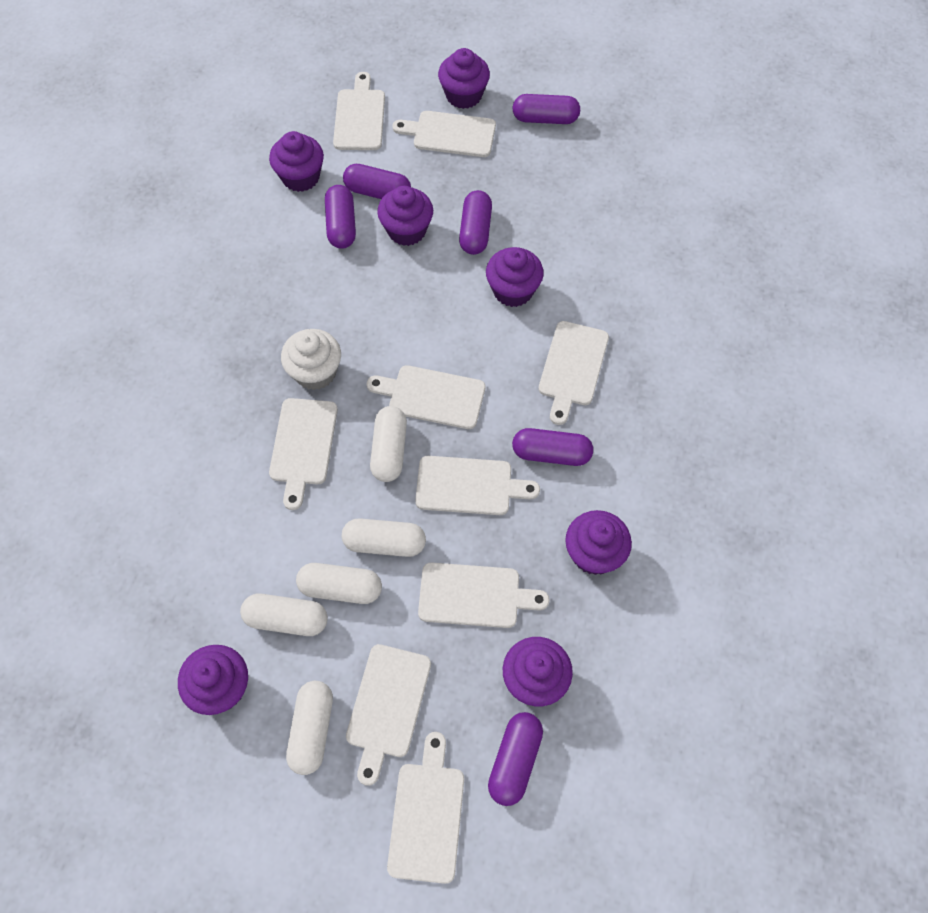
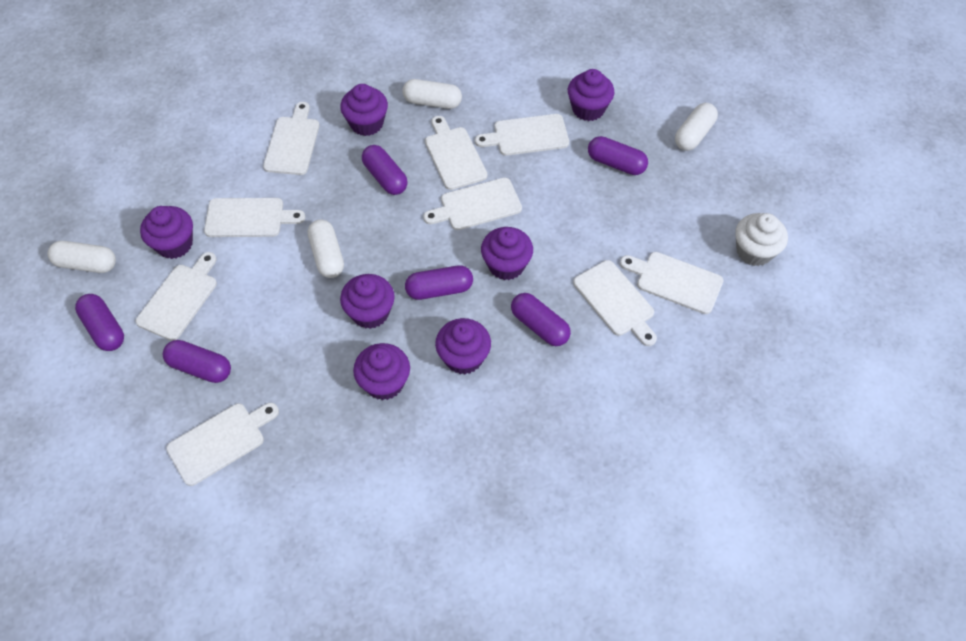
white capsule: 5 -> 4

